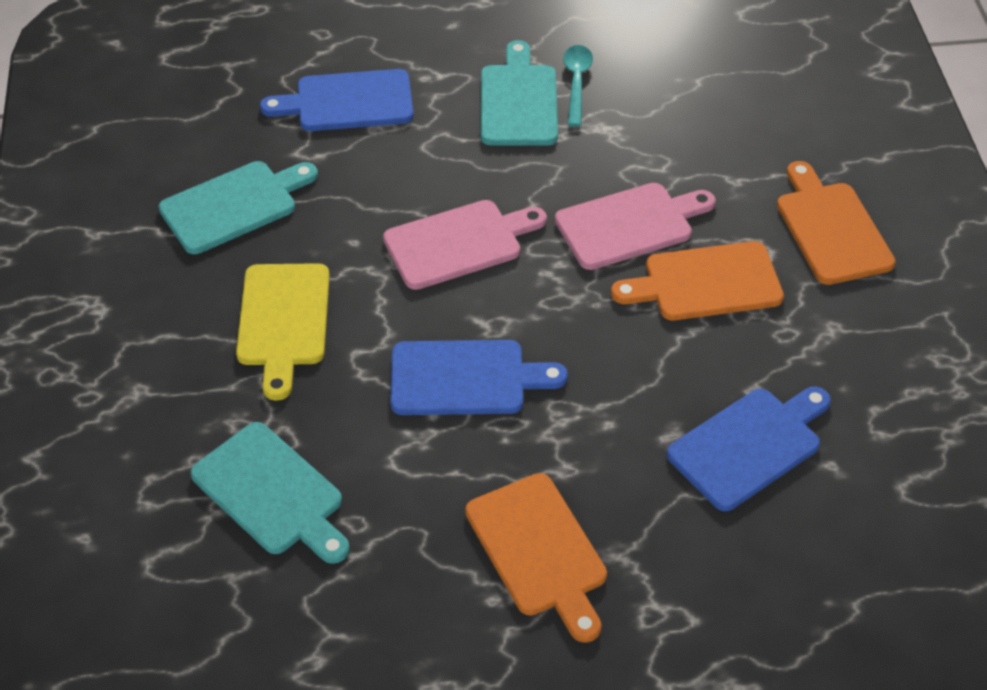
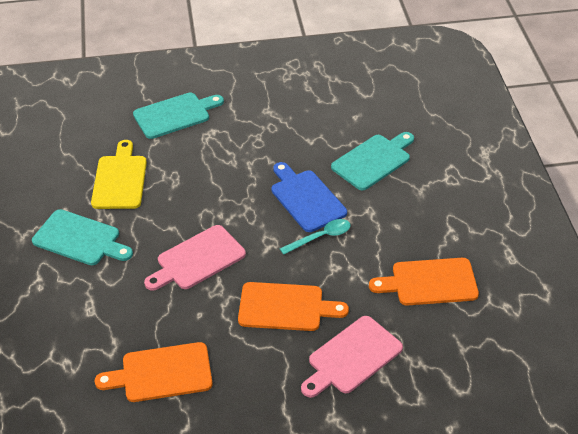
blue cutting board: 3 -> 1

